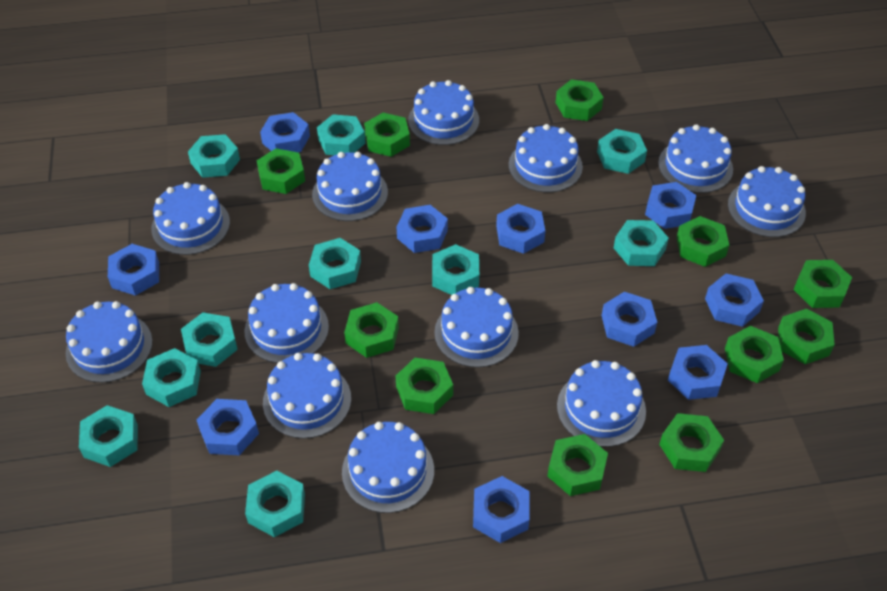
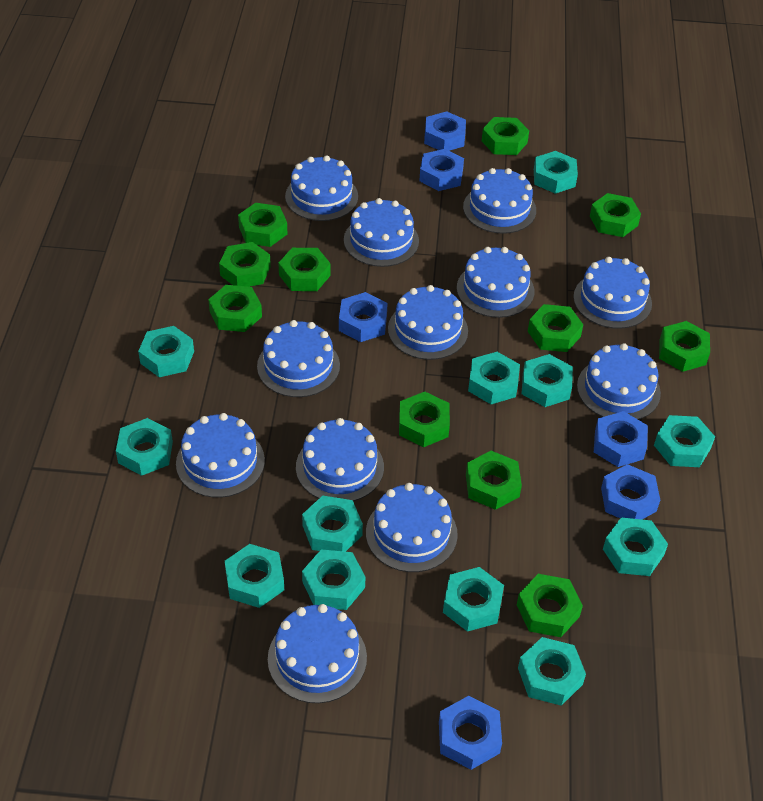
blue nut: 10 -> 6
turquoise nut: 10 -> 12

